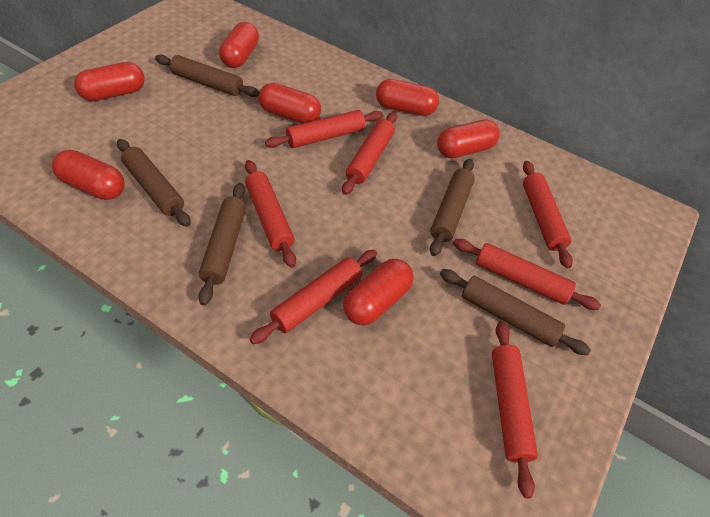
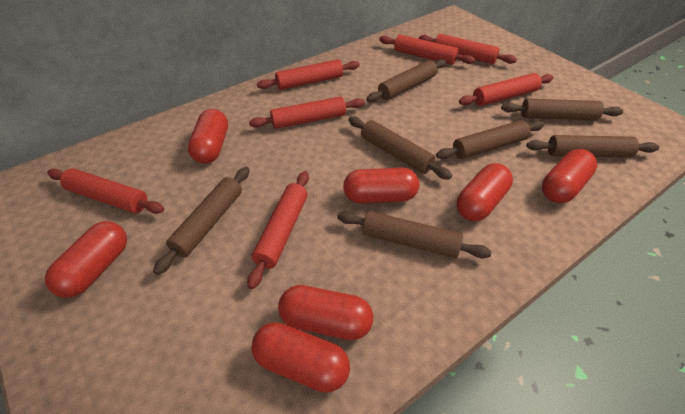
brown rolling pin: 5 -> 7

